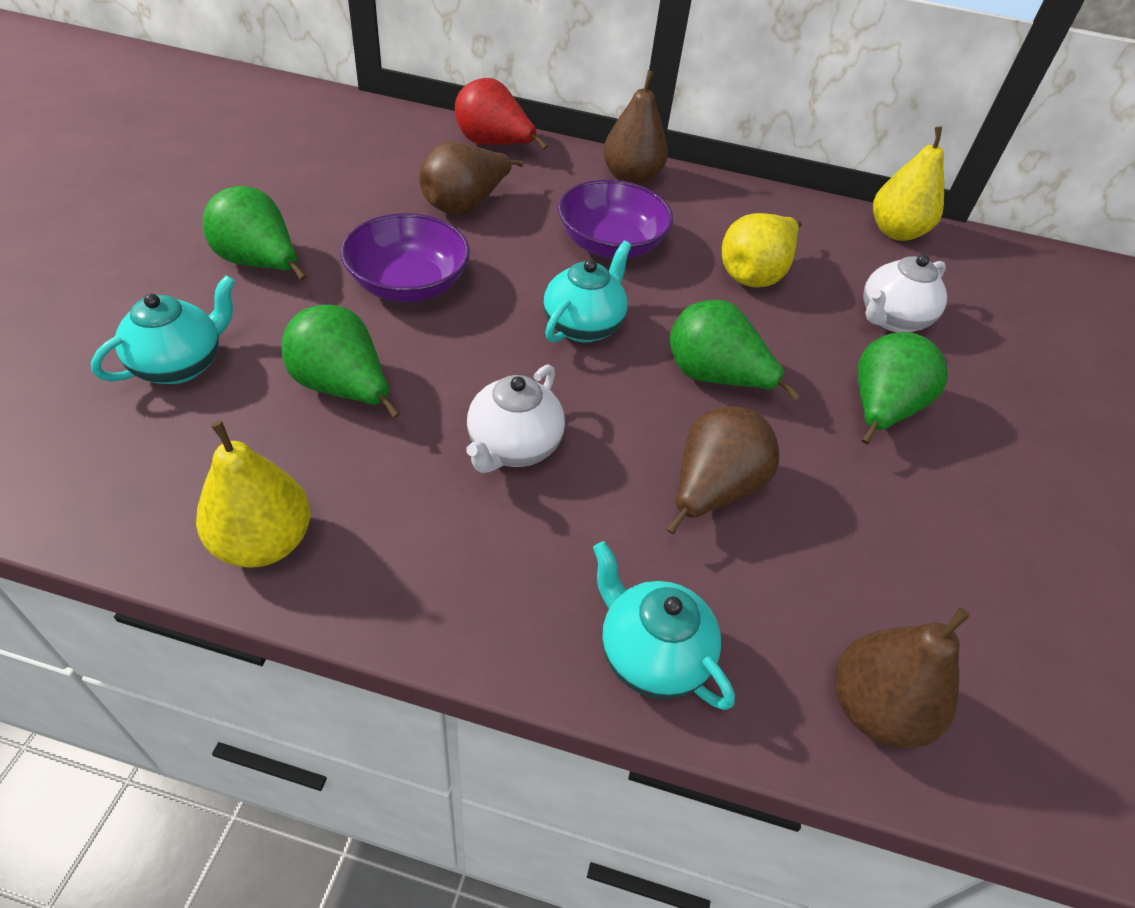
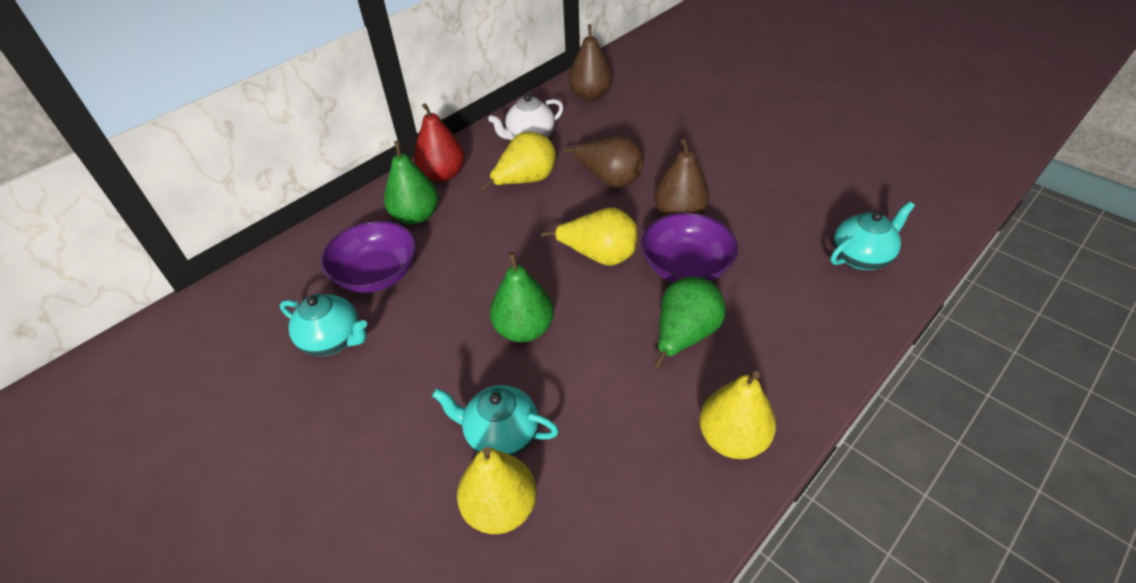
brown pear: 4 -> 3
green pear: 4 -> 3
white teapot: 2 -> 1
yellow pear: 3 -> 4

